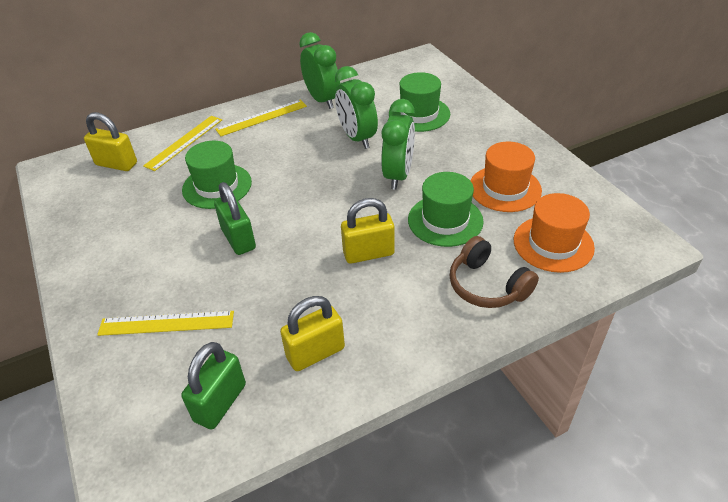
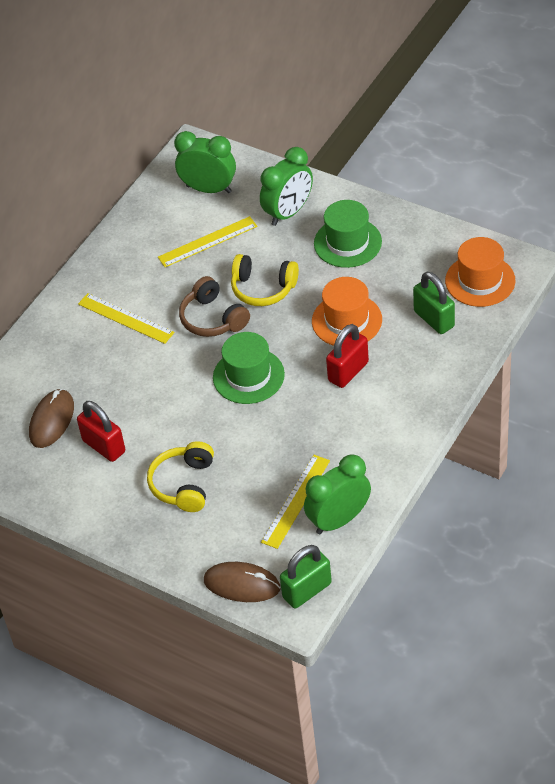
brown mouse: 0 -> 2
green hat: 3 -> 2
red padlock: 0 -> 2
yellow headphones: 0 -> 2
yellow padlock: 3 -> 0

